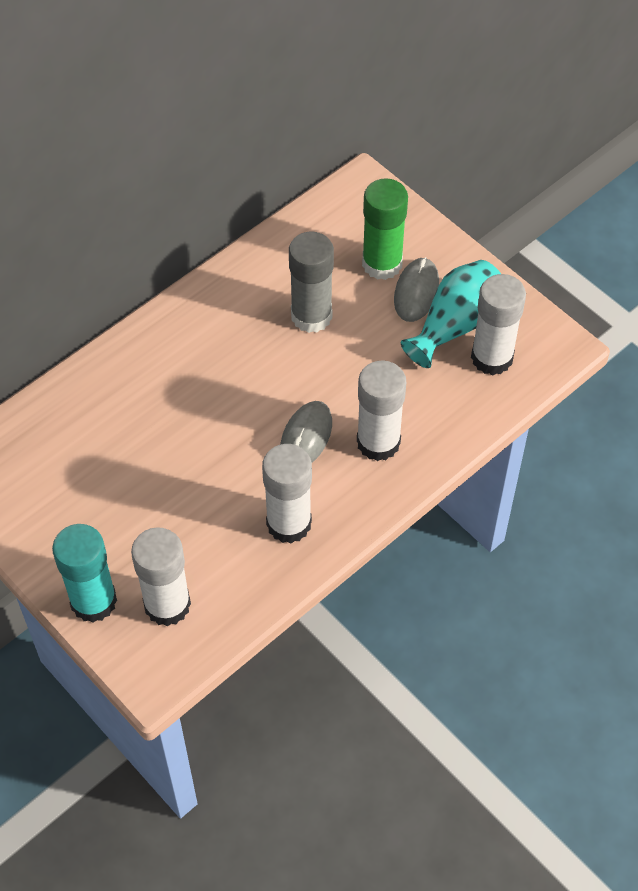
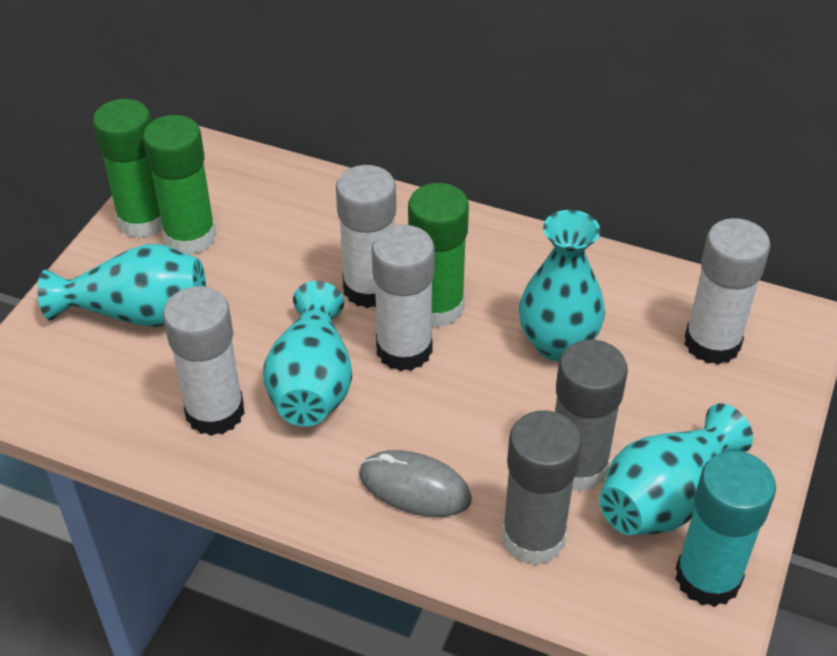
green glue stick: 1 -> 3
grey glue stick: 1 -> 2
grey mouse: 2 -> 1
turquoise vase: 1 -> 4

